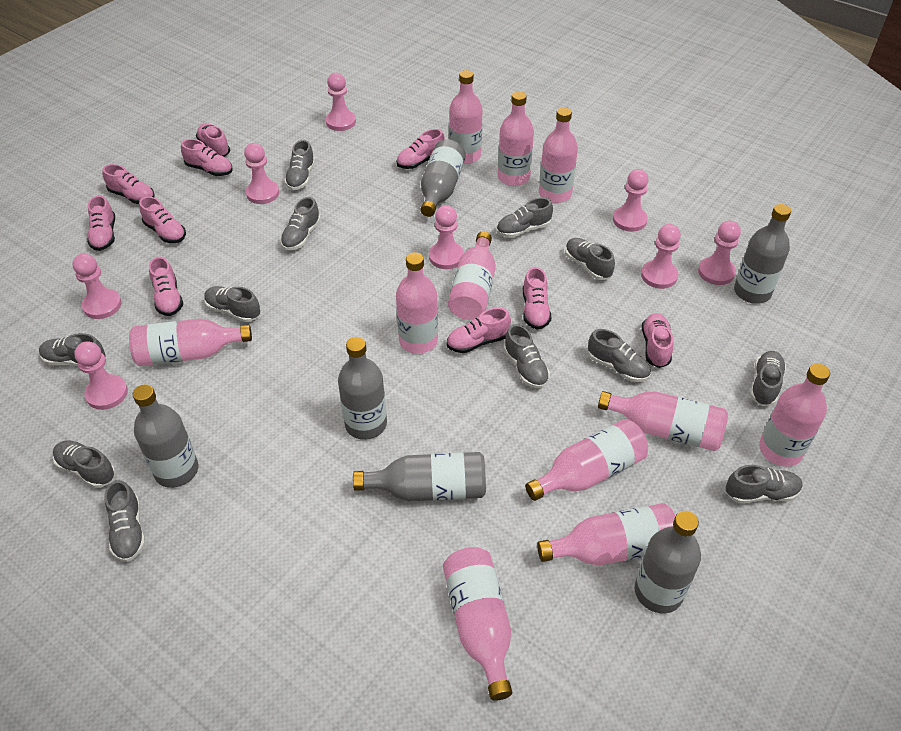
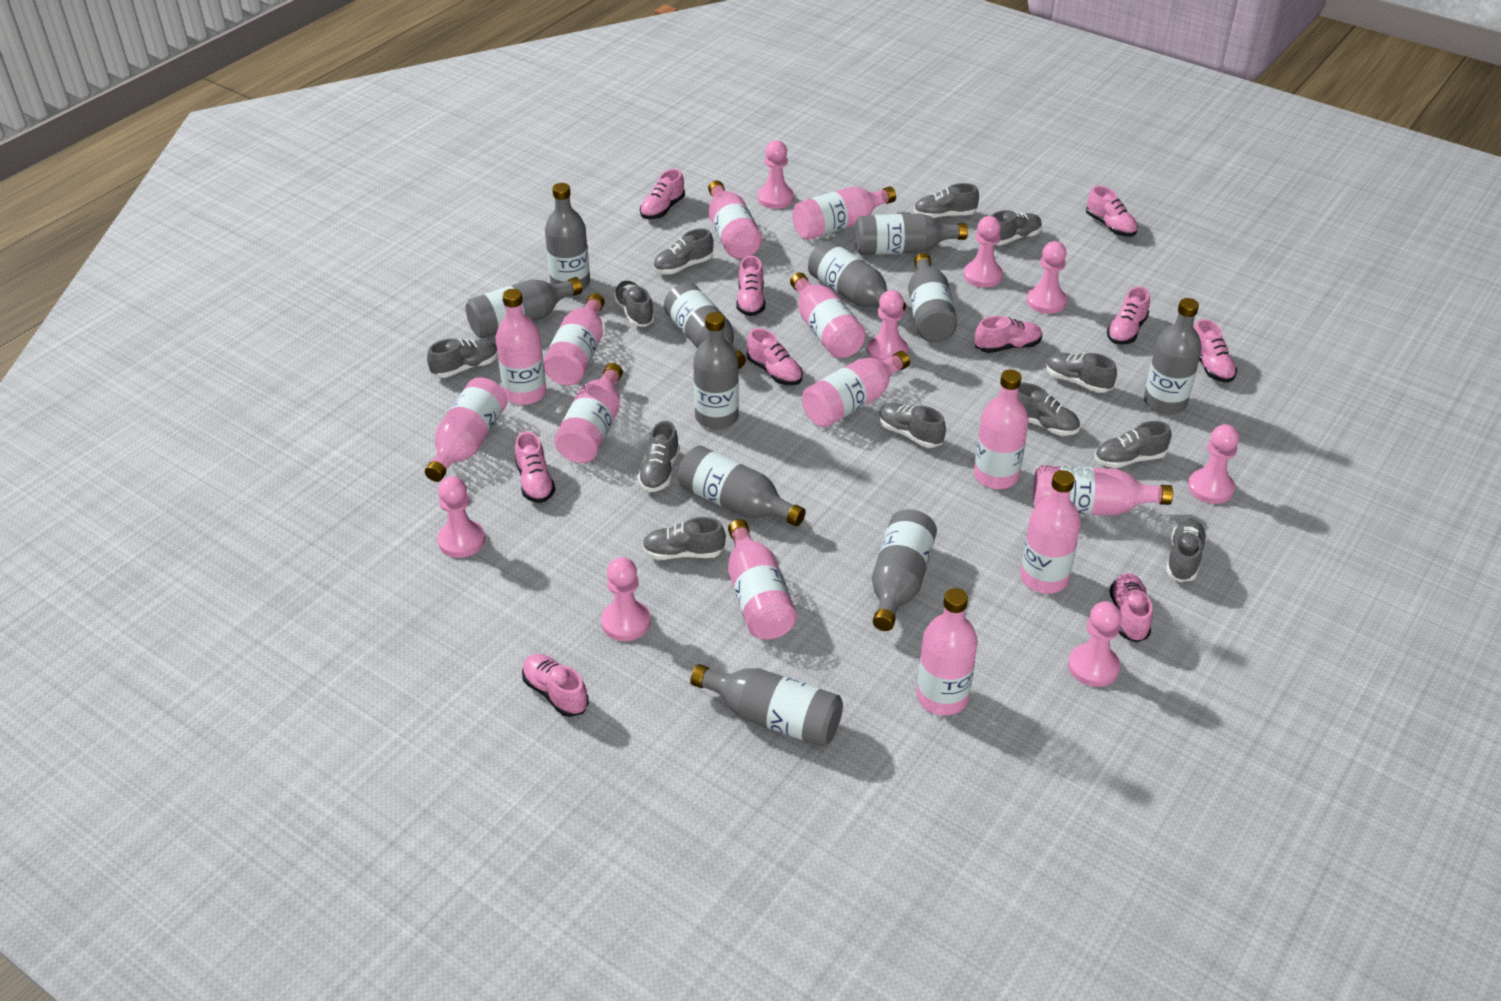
grey bottle: 6 -> 11
pink bottle: 11 -> 13

